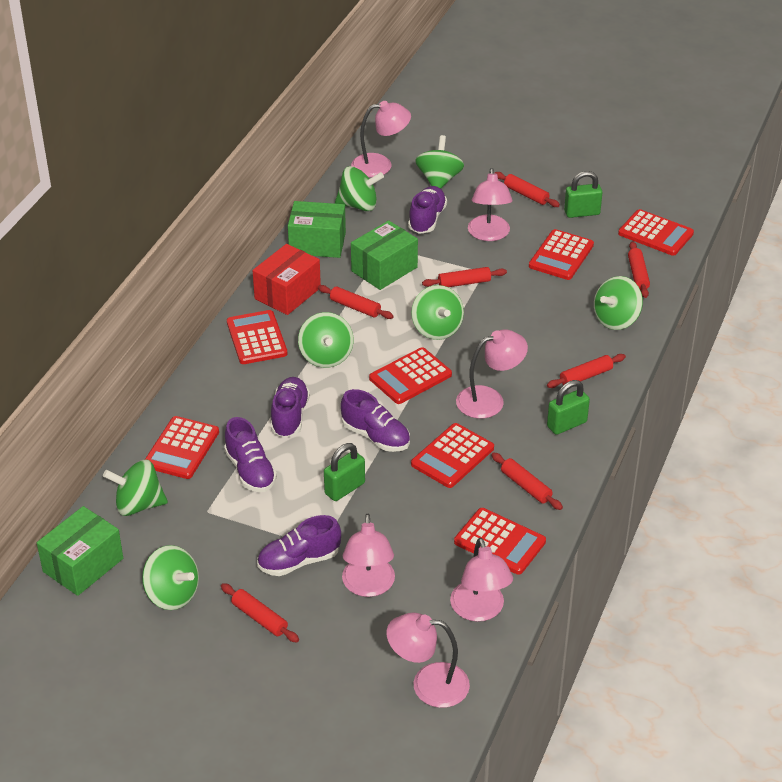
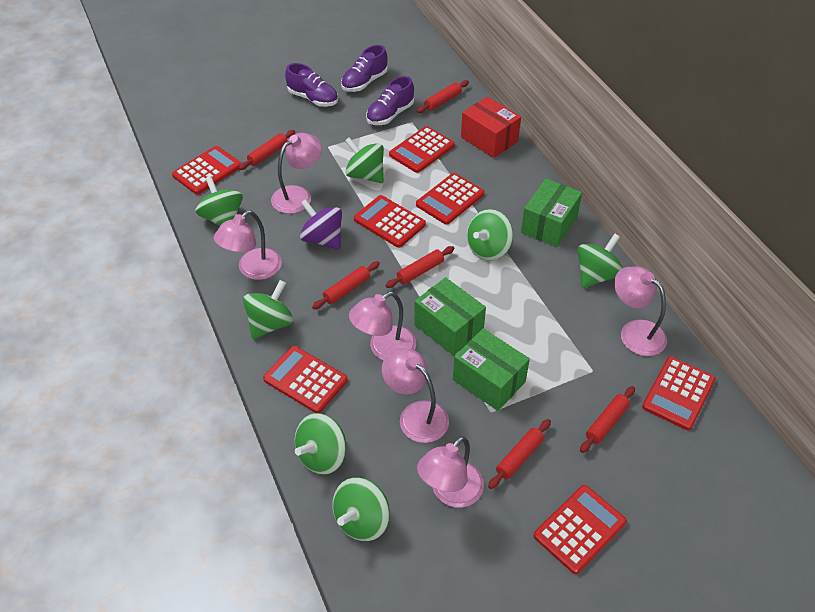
green padlock: 3 -> 0
purple shoe: 5 -> 3
purple spinning top: 0 -> 1
red rolling pin: 7 -> 6

